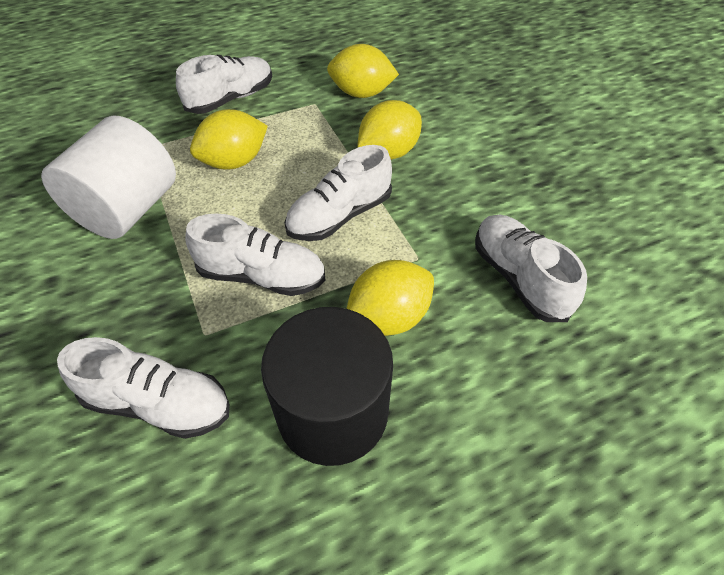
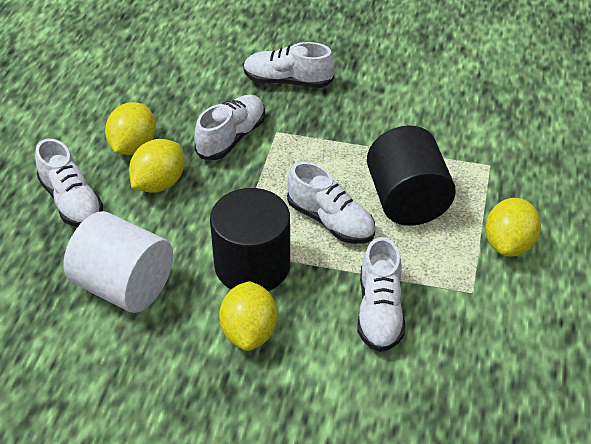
black cylinder: 1 -> 2

